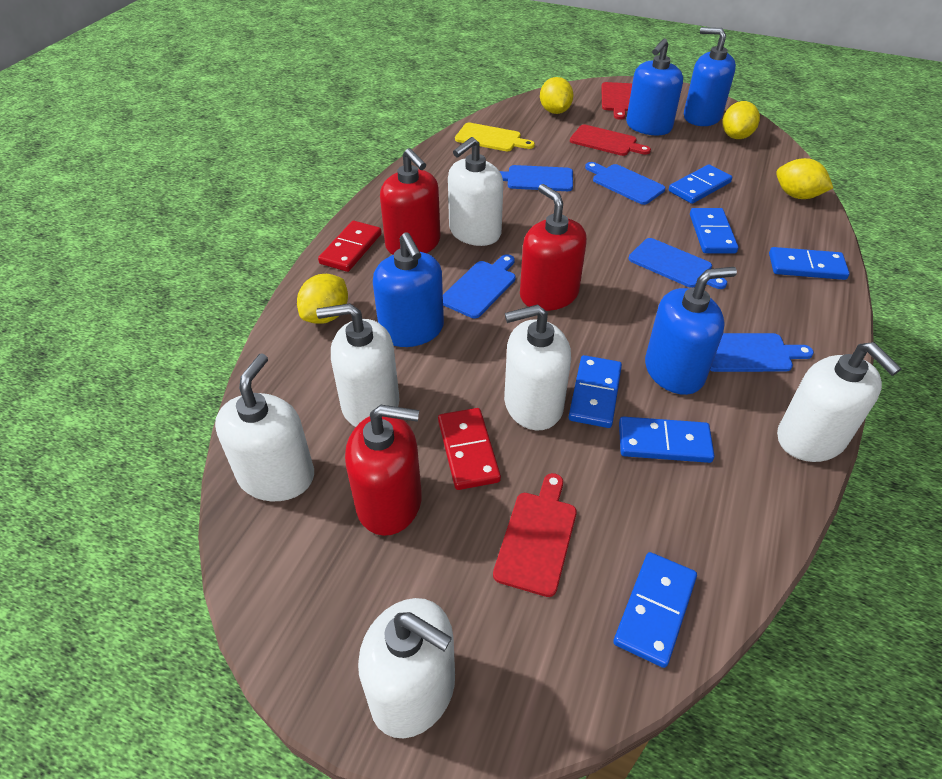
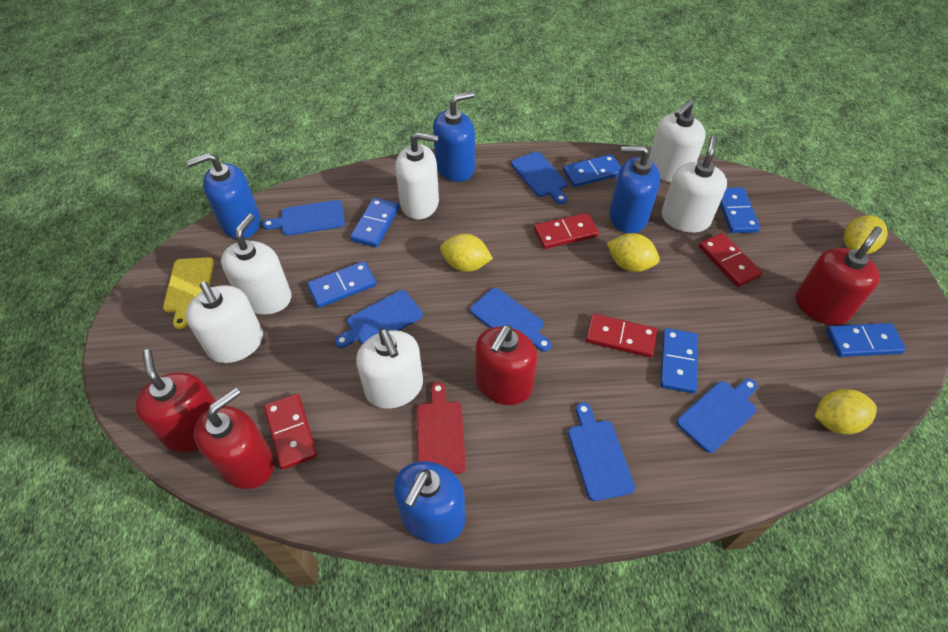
blue cutting board: 5 -> 6
red cutting board: 3 -> 1
red domino: 2 -> 4
red soap dispenser: 3 -> 4

